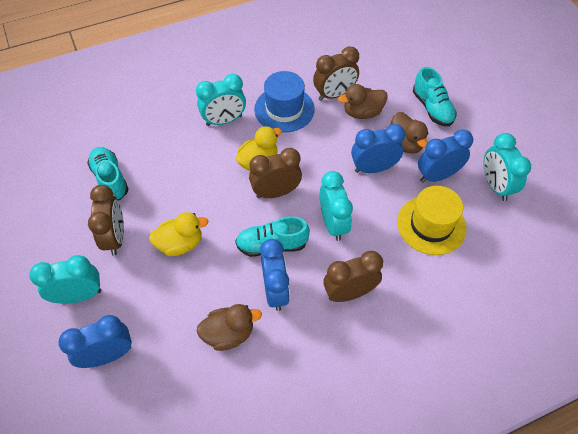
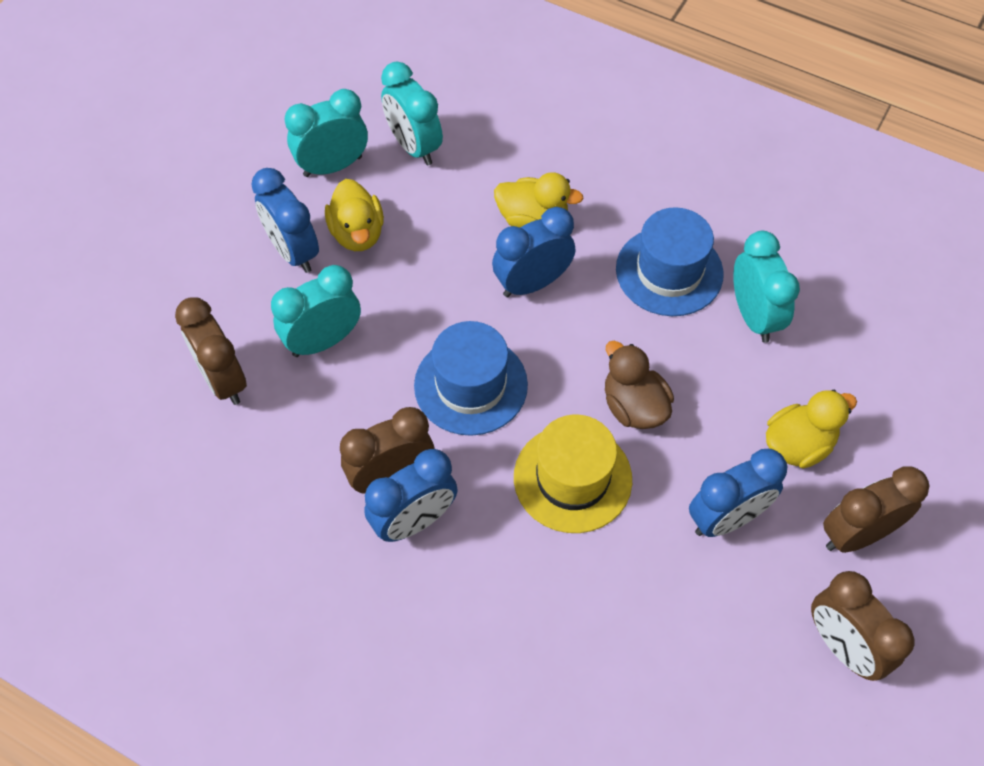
blue hat: 1 -> 2
brown duck: 3 -> 1
turquoise shoe: 3 -> 0
yellow duck: 2 -> 3

